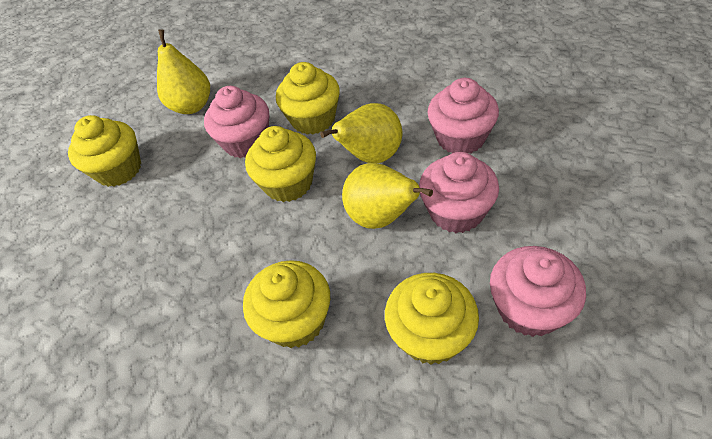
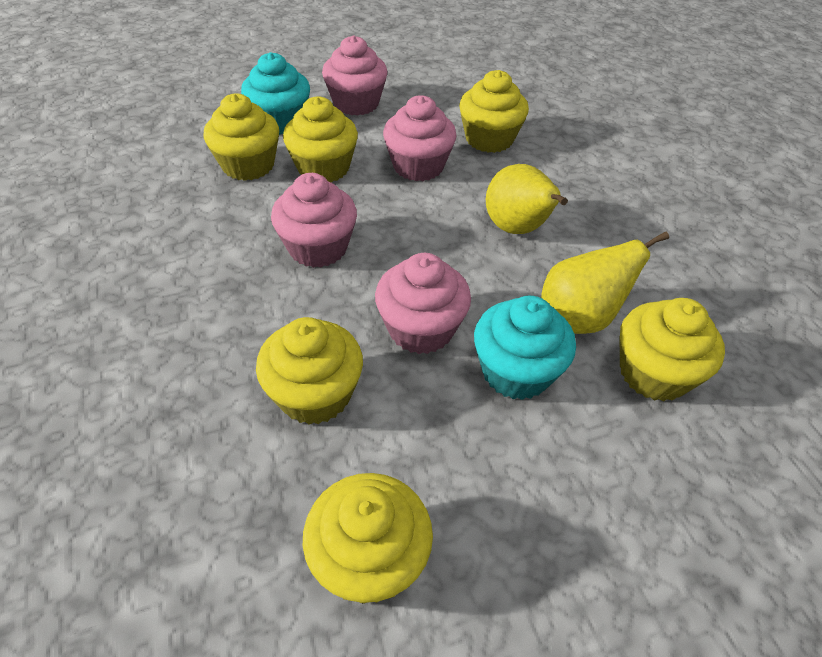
turquoise cupcake: 0 -> 2
yellow cupcake: 5 -> 6
yellow pear: 3 -> 2

